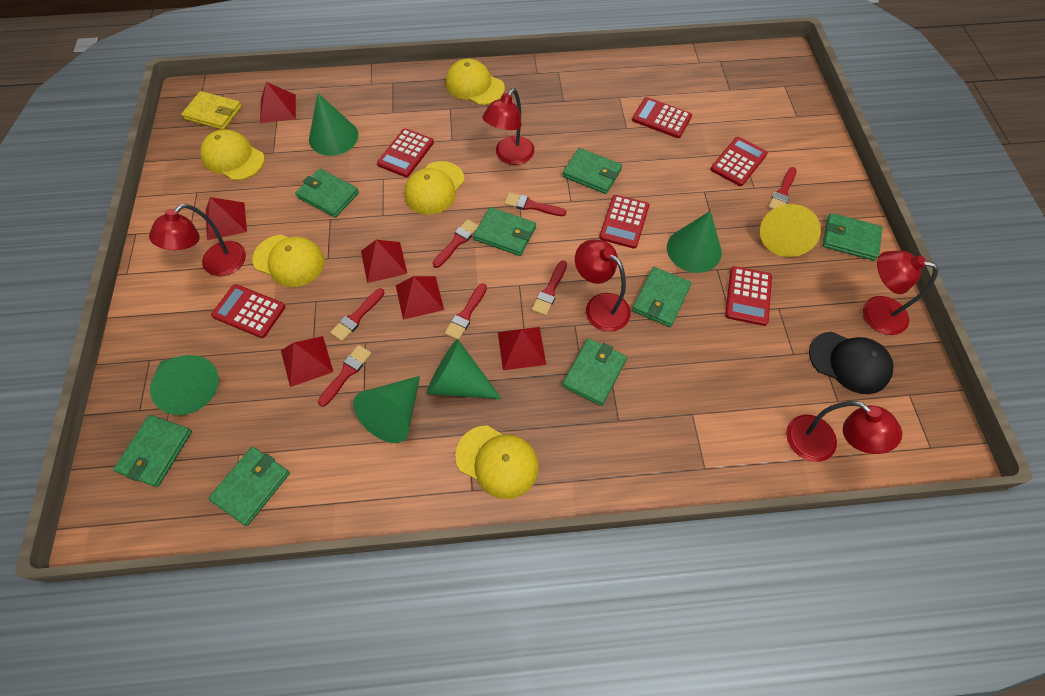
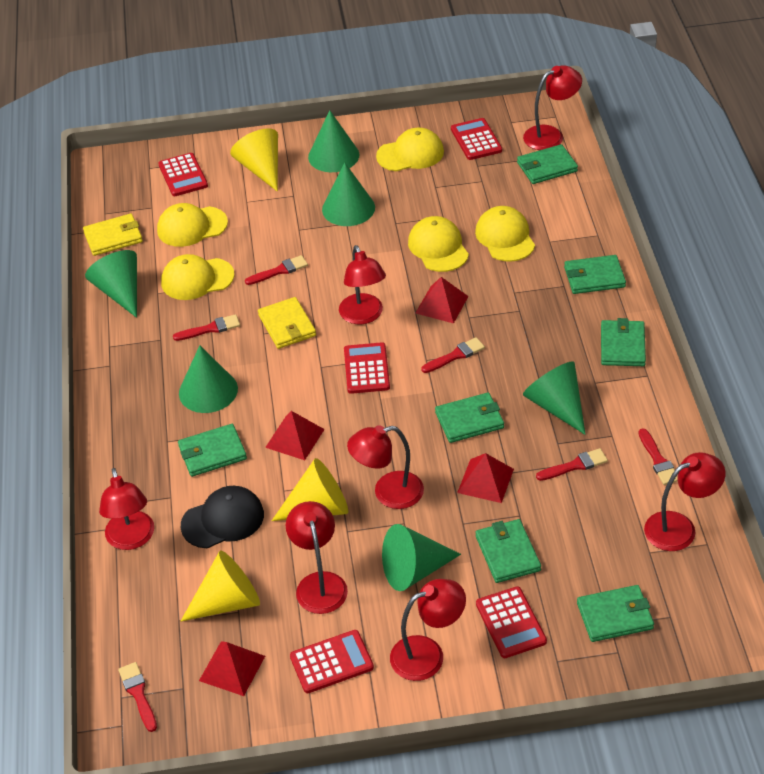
green cone: 5 -> 6
green wallet: 8 -> 7
red brush: 7 -> 6
red calculator: 6 -> 5
red lamp: 5 -> 7
red pyramid: 6 -> 4
yellow cone: 1 -> 3
yellow wallet: 1 -> 2

